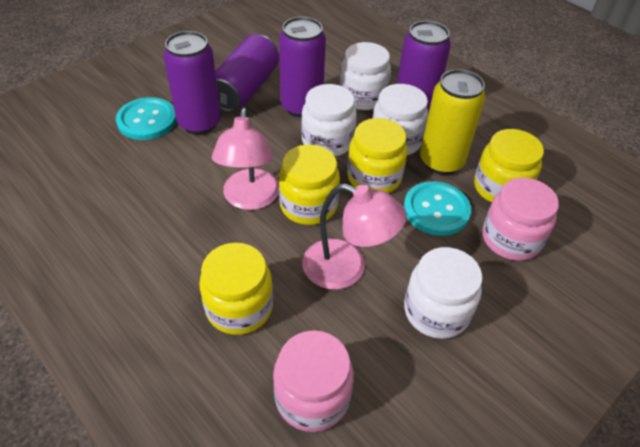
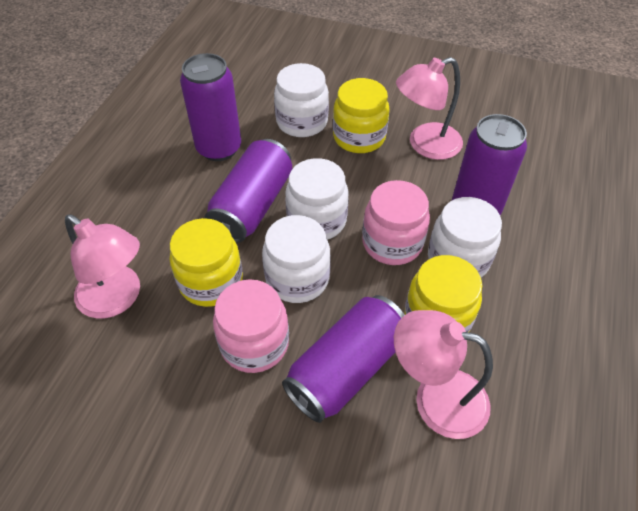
pink lamp: 2 -> 3
turquoise button: 2 -> 0
yellow can: 1 -> 0
yellow jar: 4 -> 3

